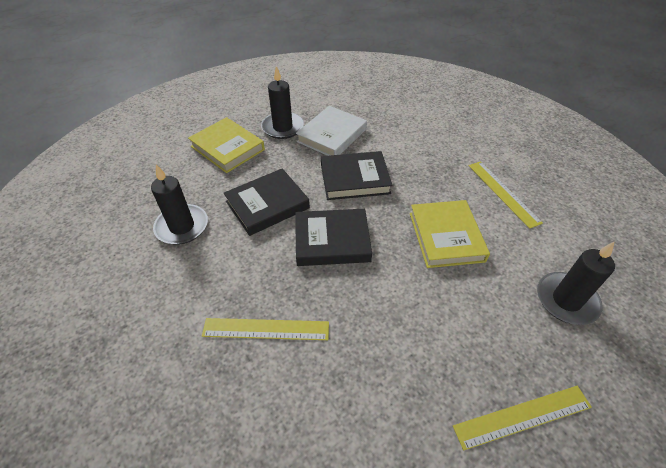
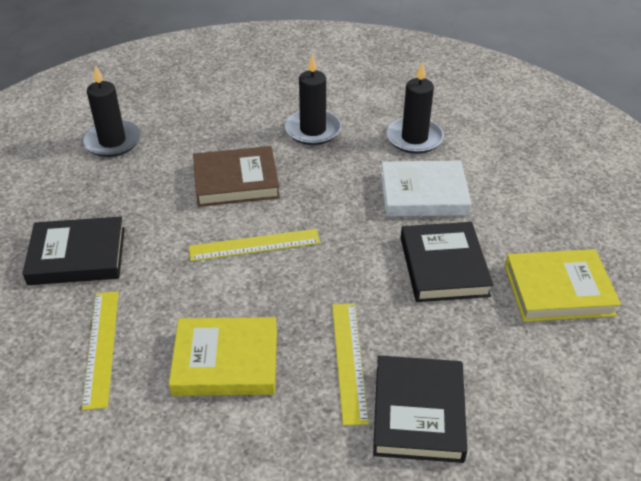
brown book: 0 -> 1

